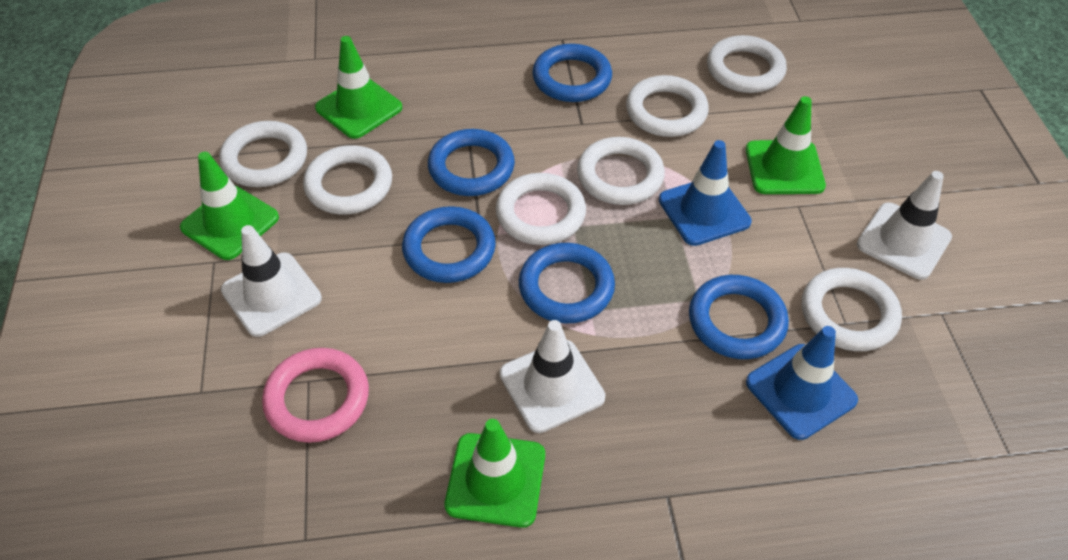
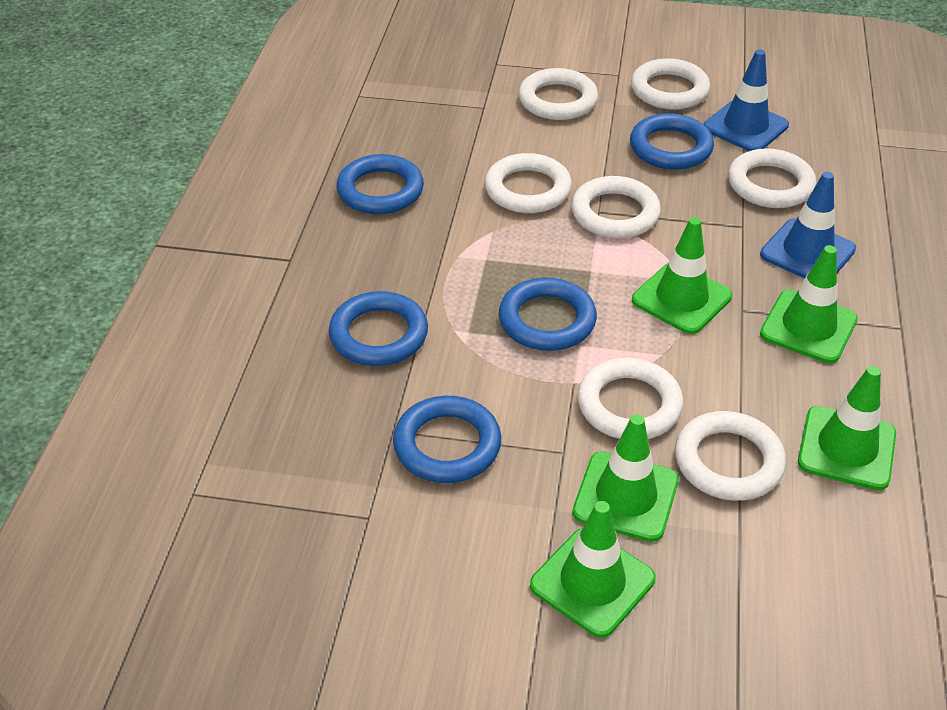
green traffic cone: 4 -> 5
pink ring: 1 -> 0
white traffic cone: 3 -> 0

